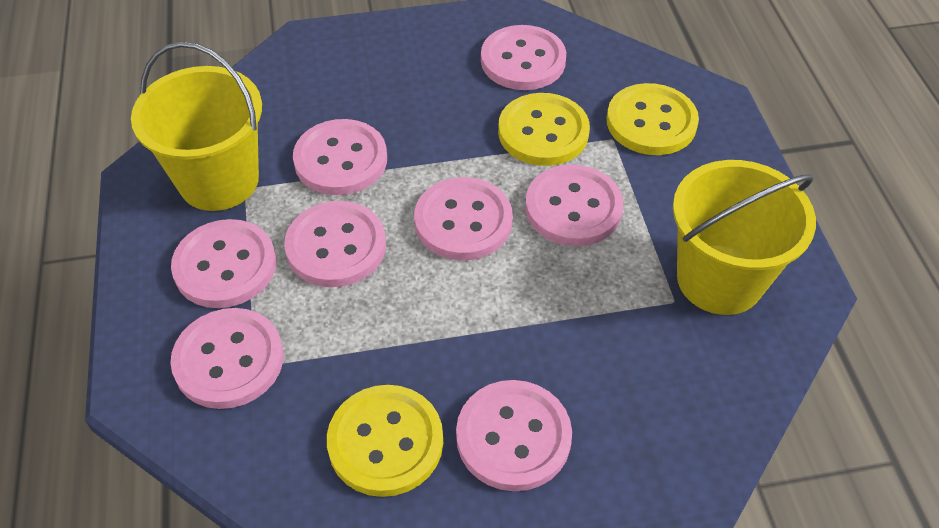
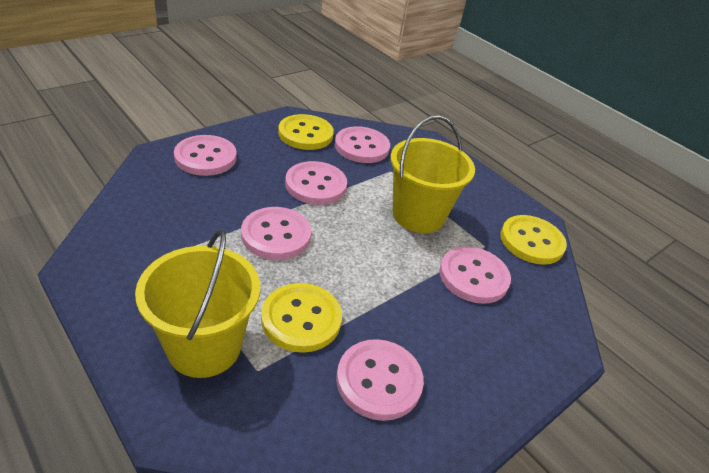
pink button: 8 -> 6

